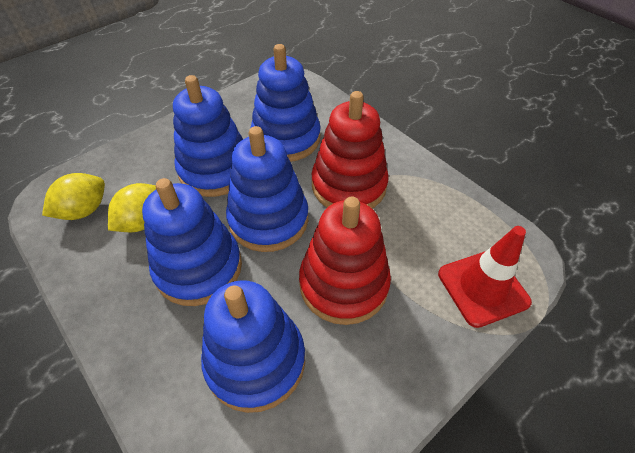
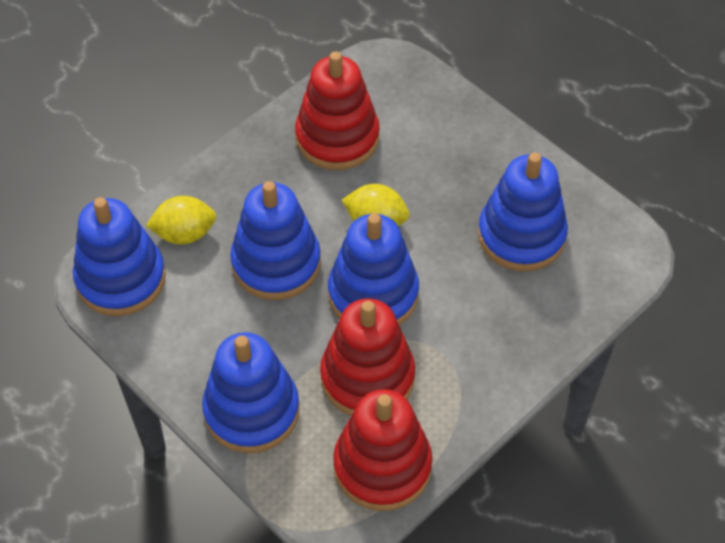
red stacking toy: 2 -> 3
red traffic cone: 1 -> 0

